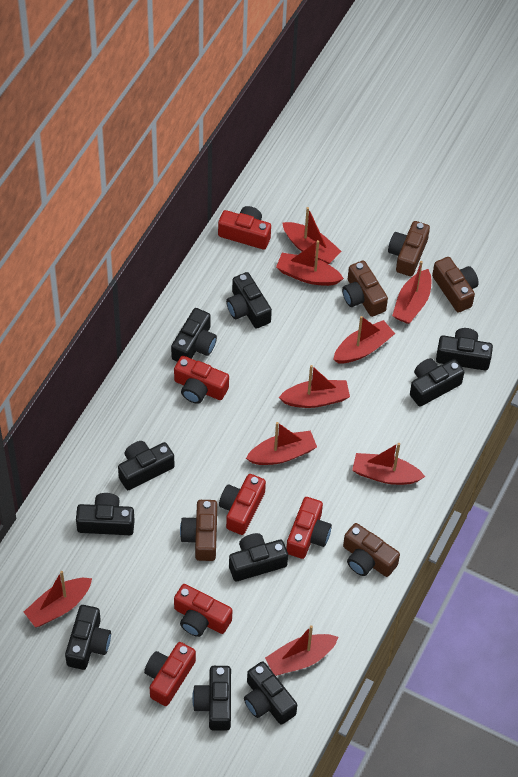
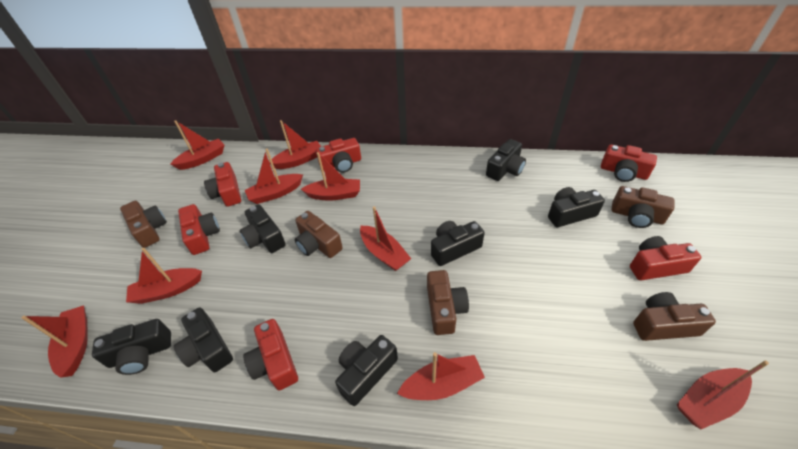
black camera: 10 -> 7

